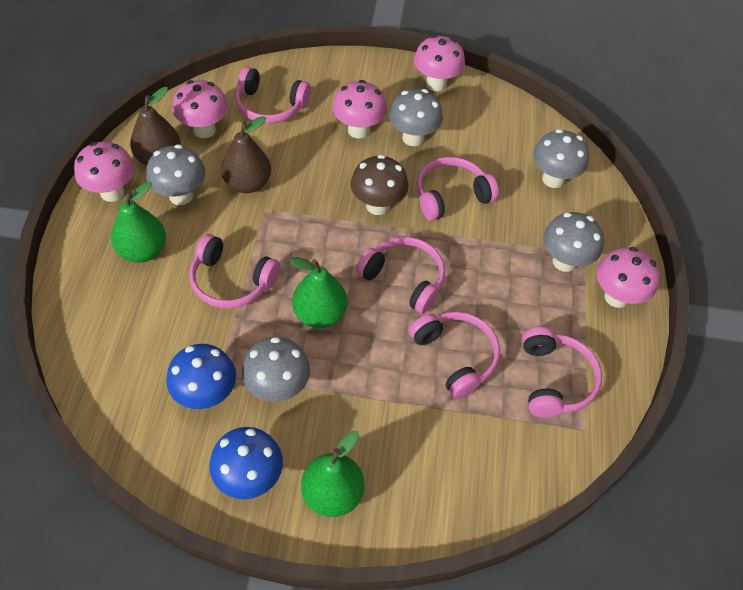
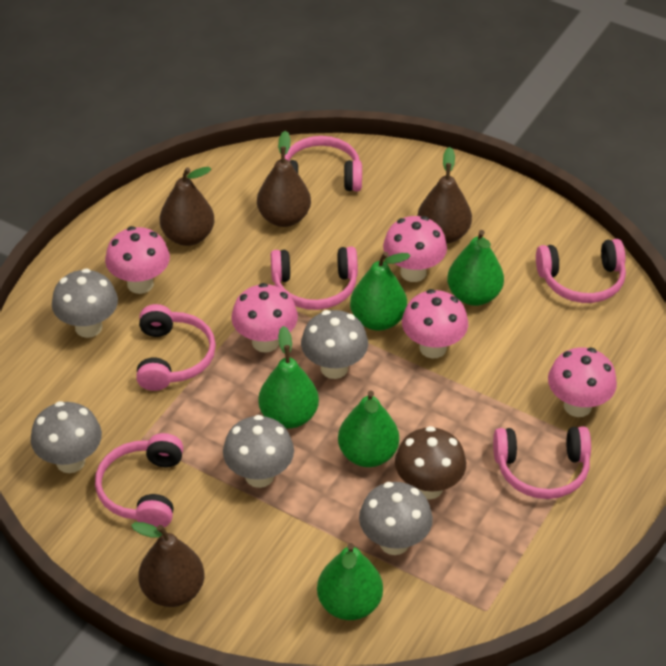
blue mushroom: 2 -> 0
brown pear: 2 -> 4
green pear: 3 -> 5

